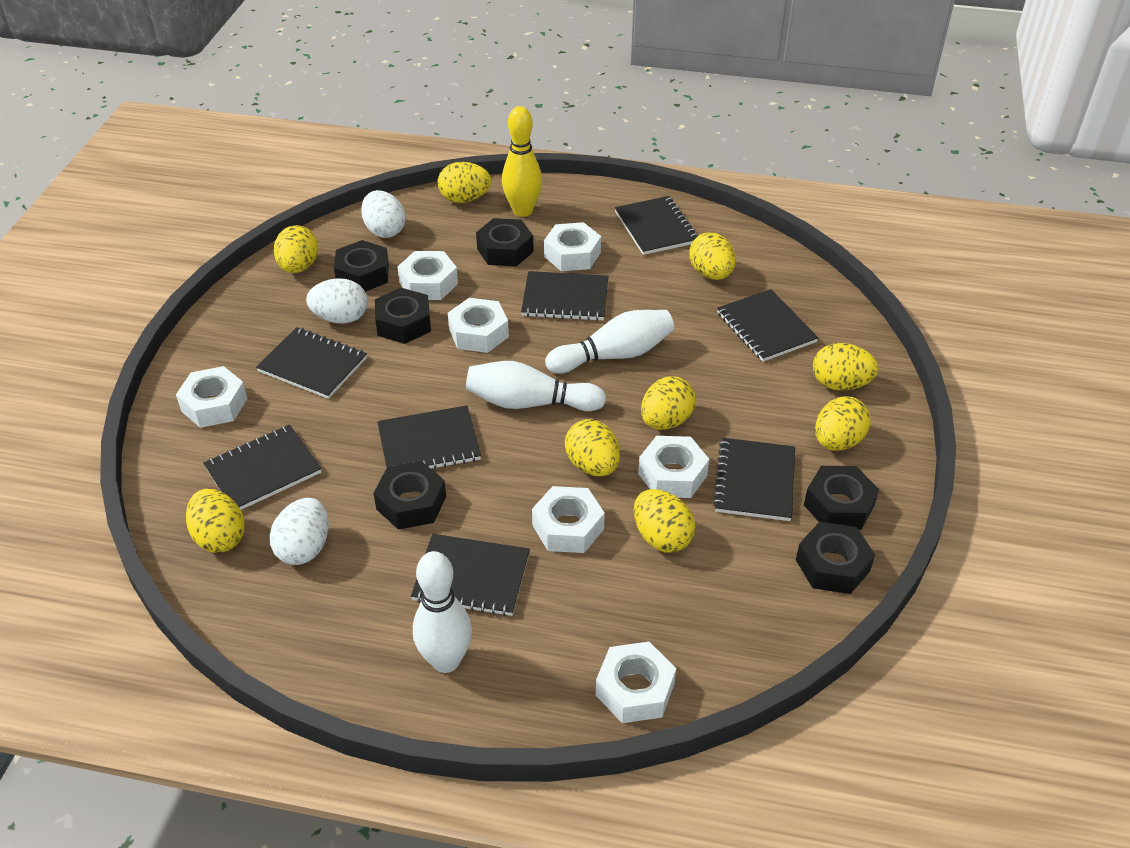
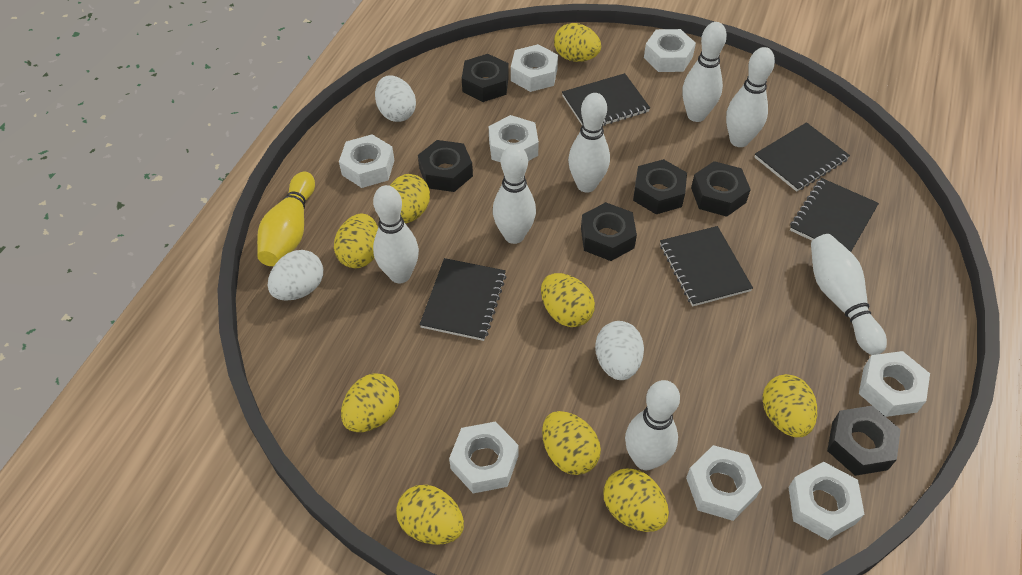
black notebook: 8 -> 5
white bowling pin: 3 -> 7
white nut: 7 -> 8

